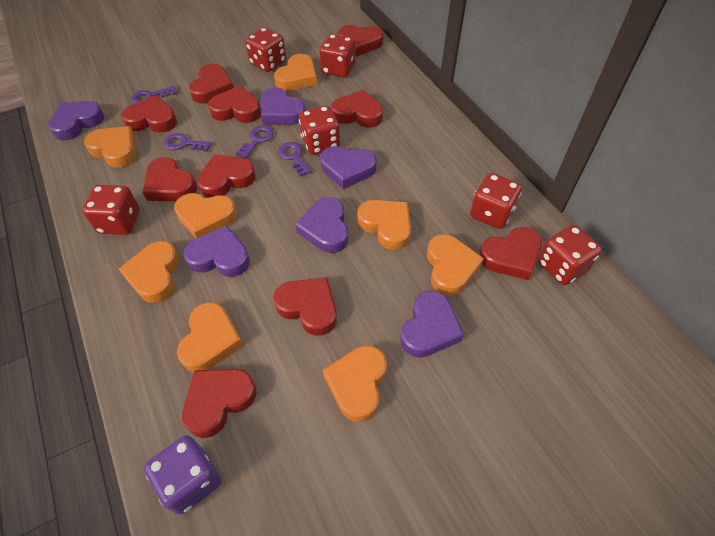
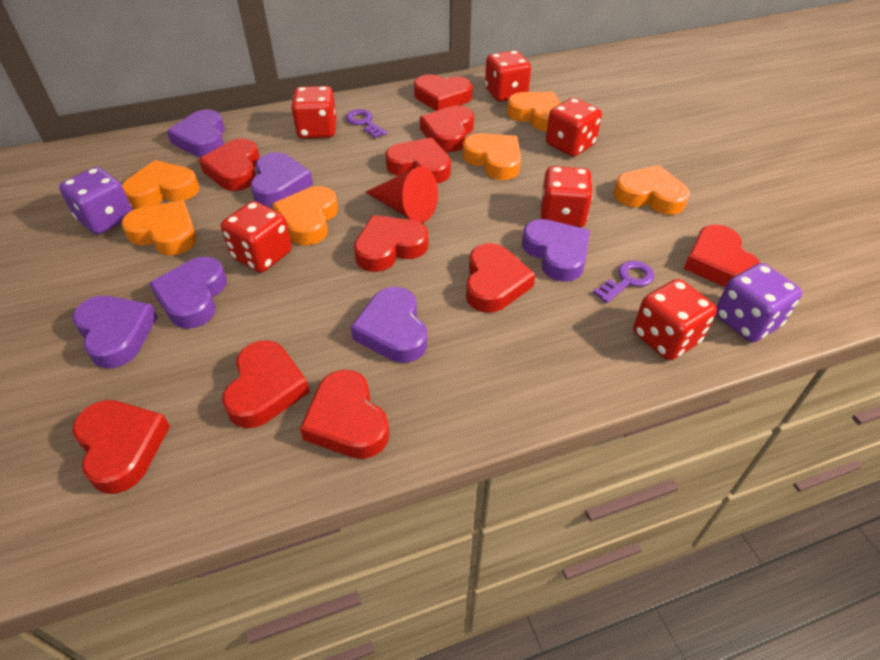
orange heart: 8 -> 6
purple dice: 1 -> 2
purple key: 4 -> 2
red cone: 0 -> 1

